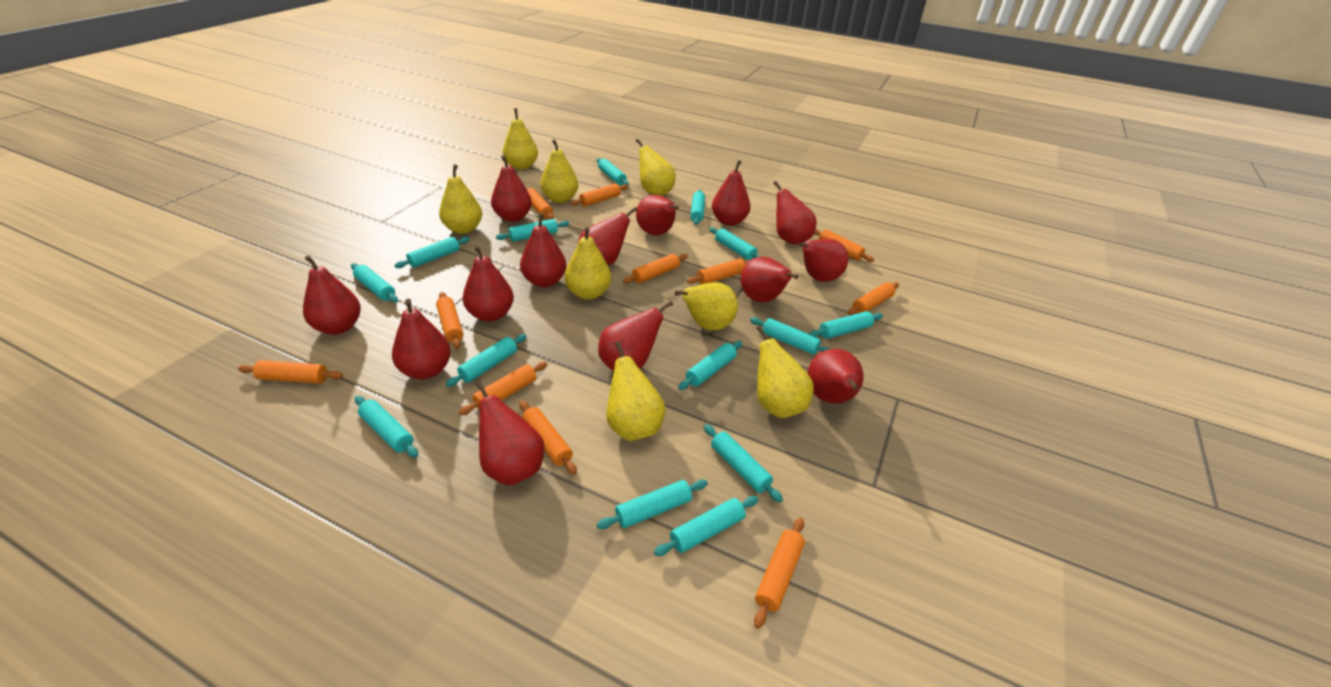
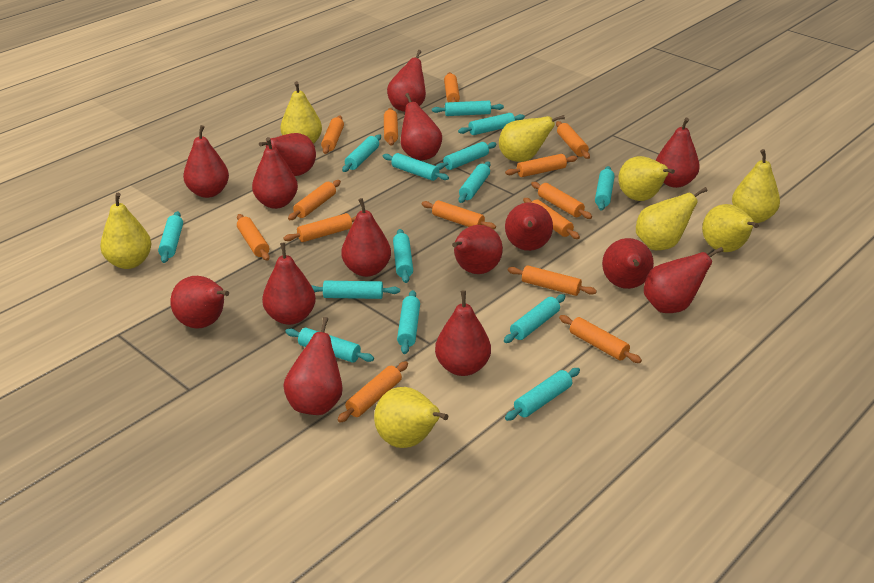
orange rolling pin: 11 -> 14
red pear: 14 -> 15

